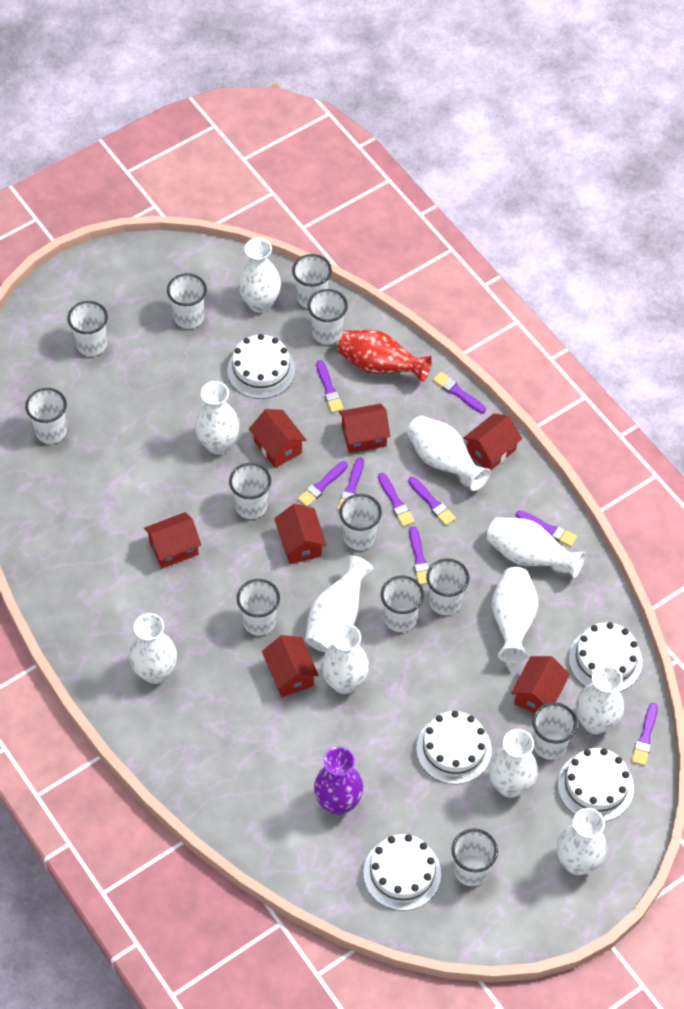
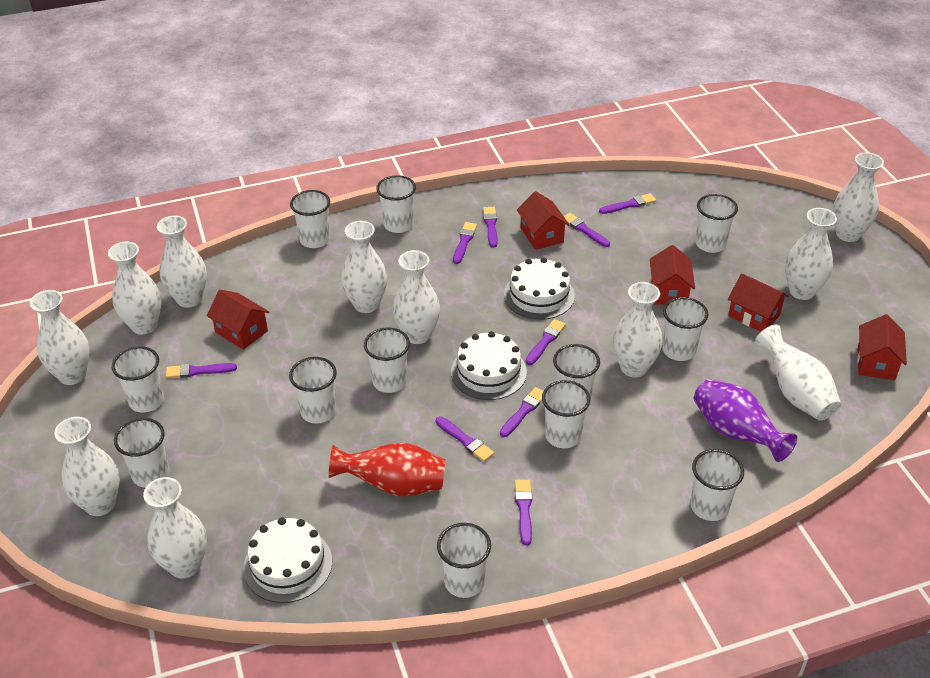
red house: 7 -> 5
white cake: 5 -> 3

